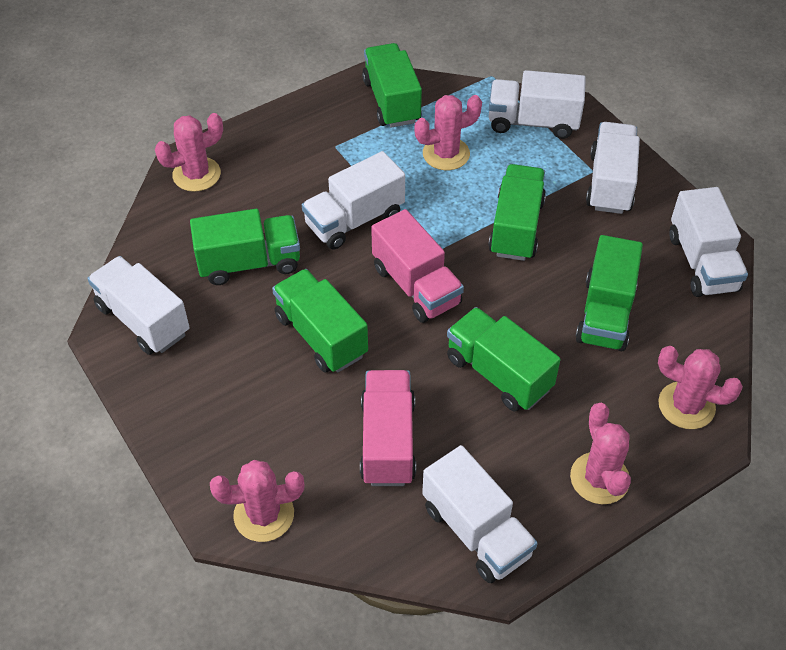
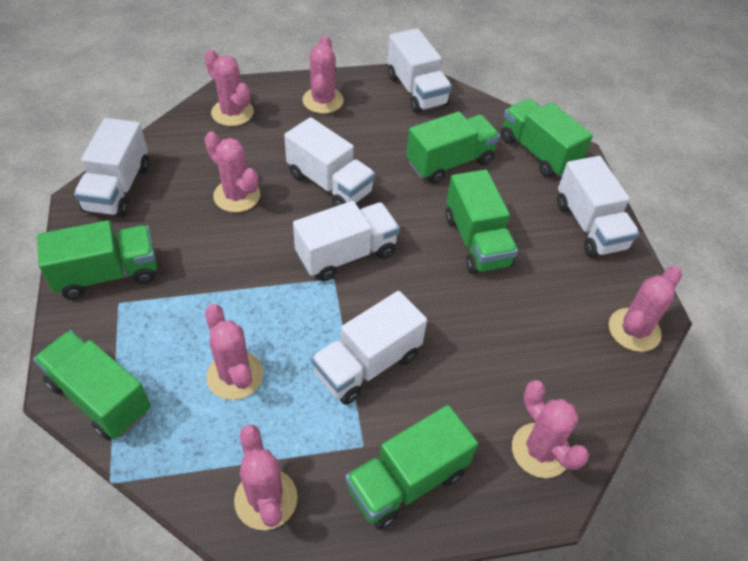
pink cactus: 5 -> 7
pink truck: 2 -> 0

